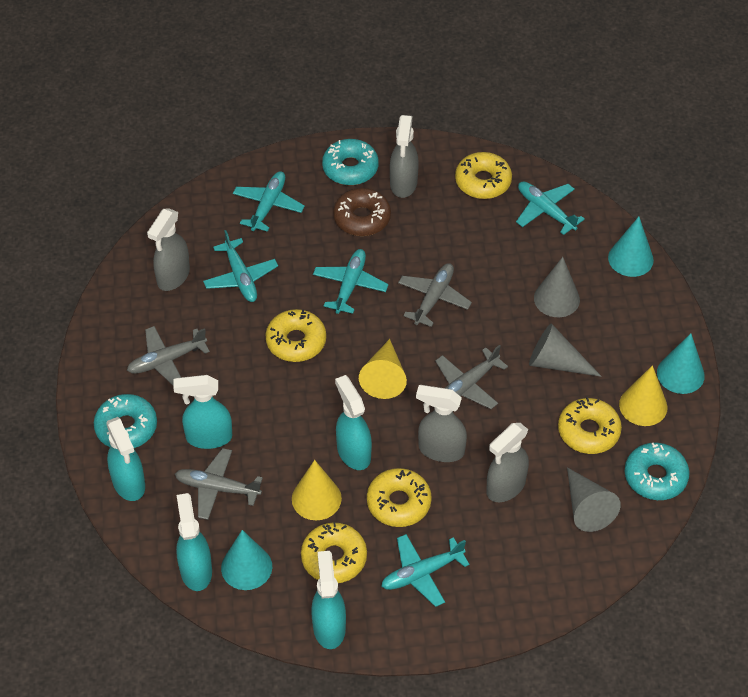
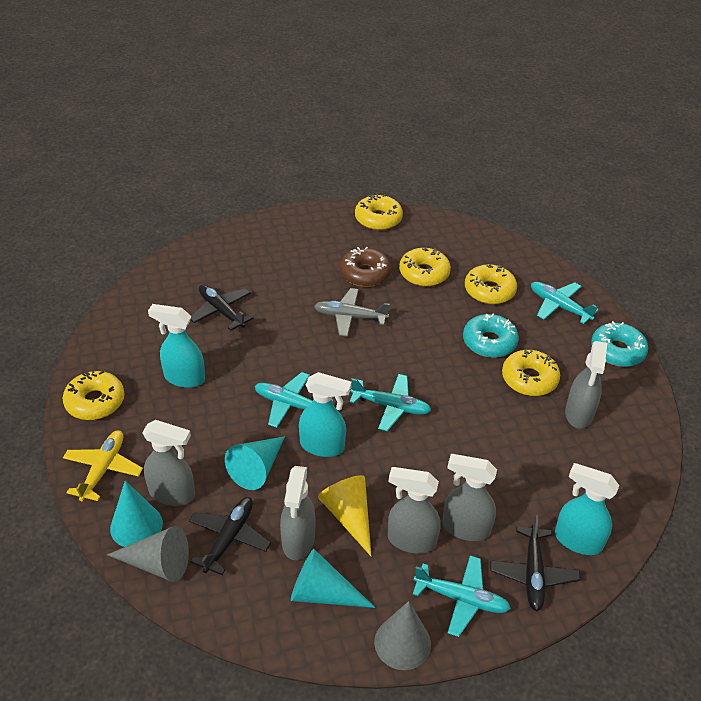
black plane: 0 -> 3
grey cone: 3 -> 2
grey plane: 4 -> 1
grey spray bottle: 4 -> 5
turquoise donut: 3 -> 2
turquoise plane: 5 -> 4
turquoise spray bottle: 5 -> 3
yellow cone: 3 -> 1
yellow plane: 0 -> 1

